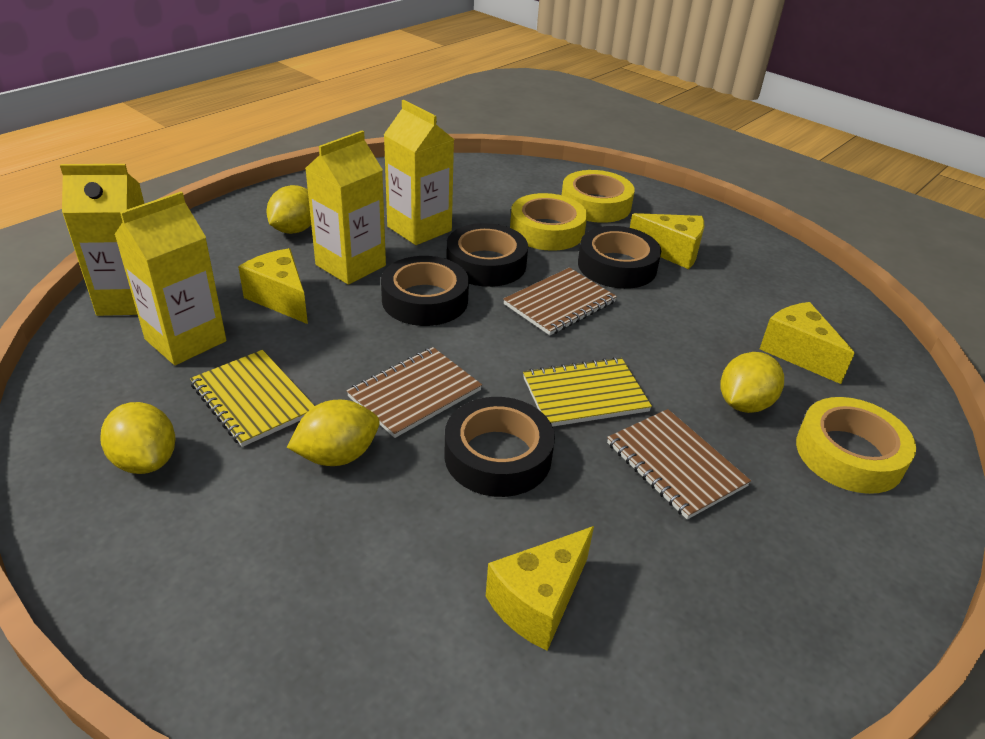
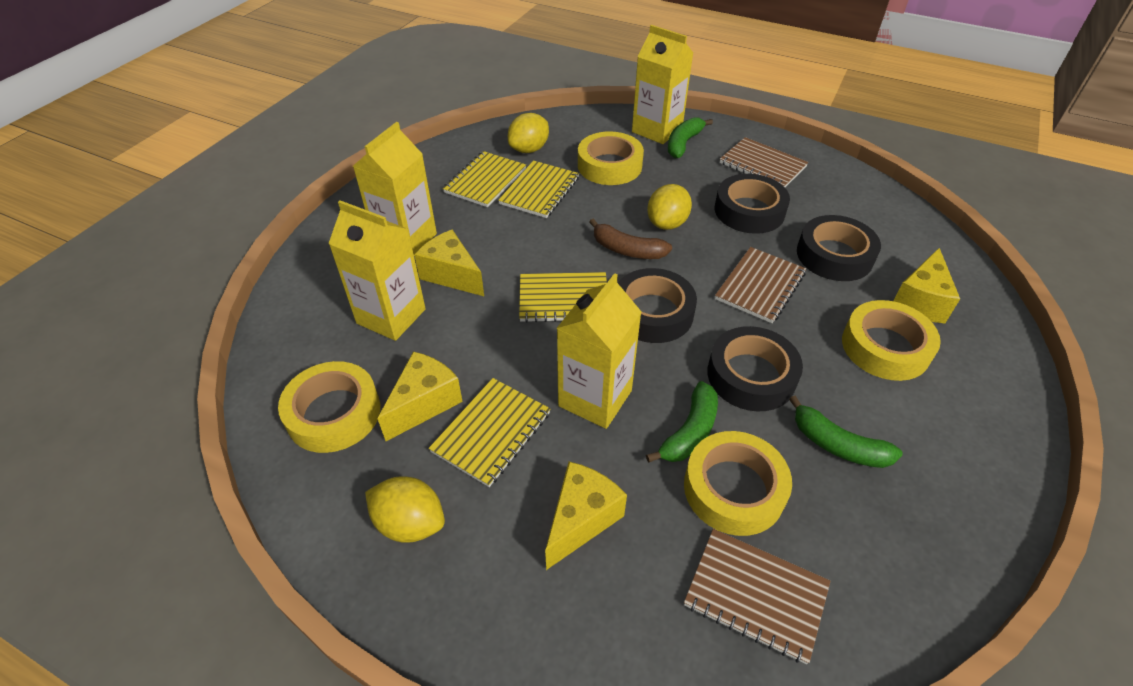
brown banana: 0 -> 1
green banana: 0 -> 3
yellow lemon: 4 -> 3
yellow notebook: 2 -> 4
yellow tape: 3 -> 4

